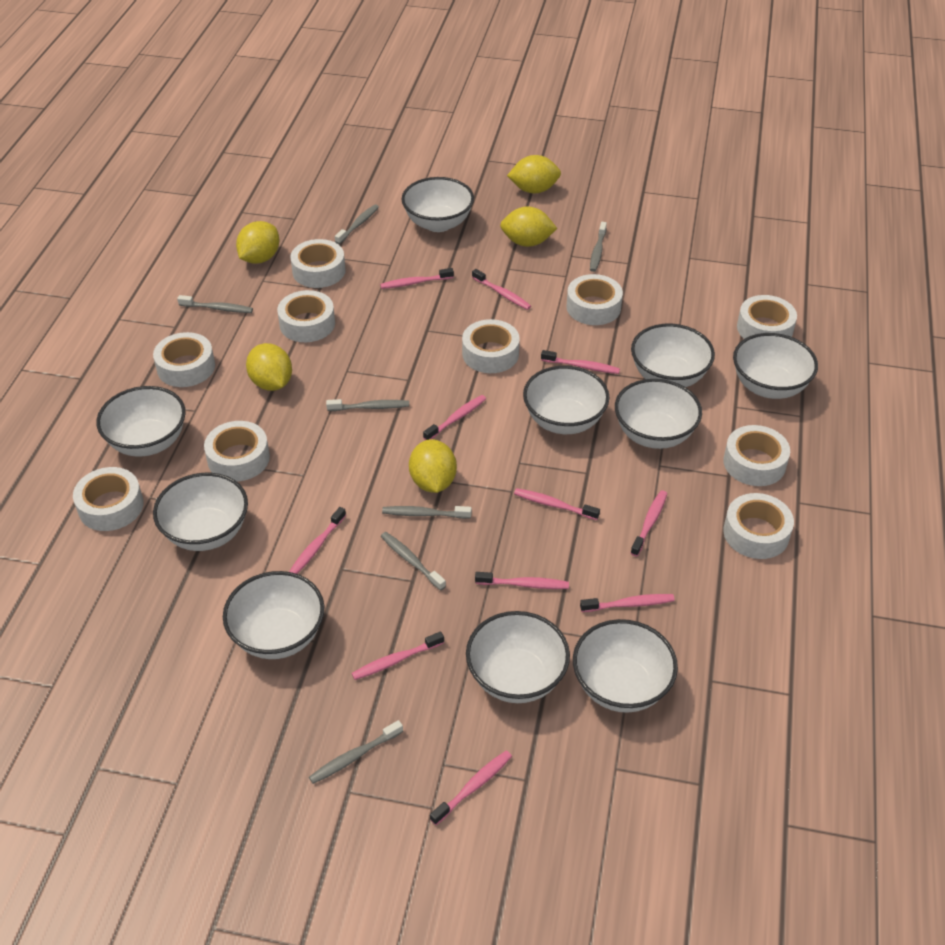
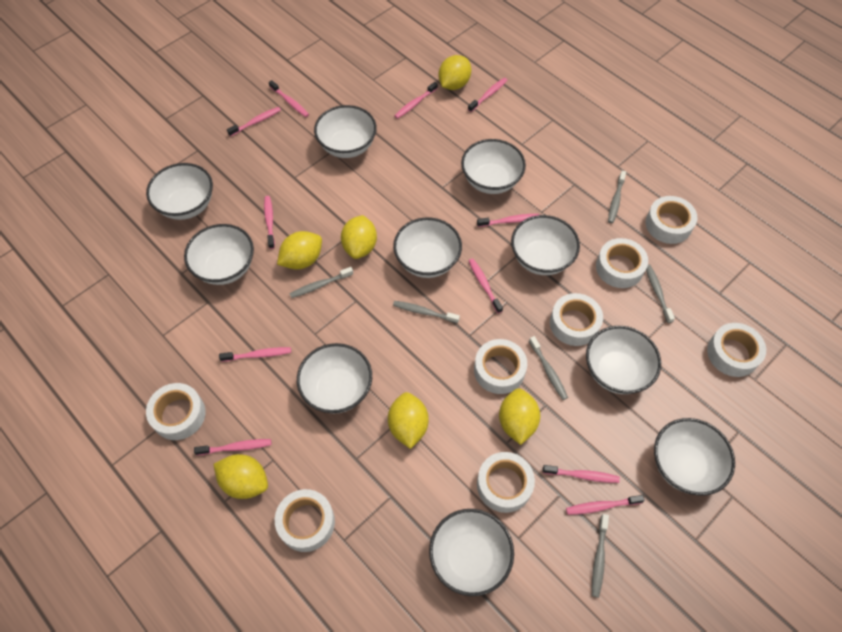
grey toothbrush: 7 -> 6
white tape: 10 -> 8
yellow lemon: 5 -> 6

